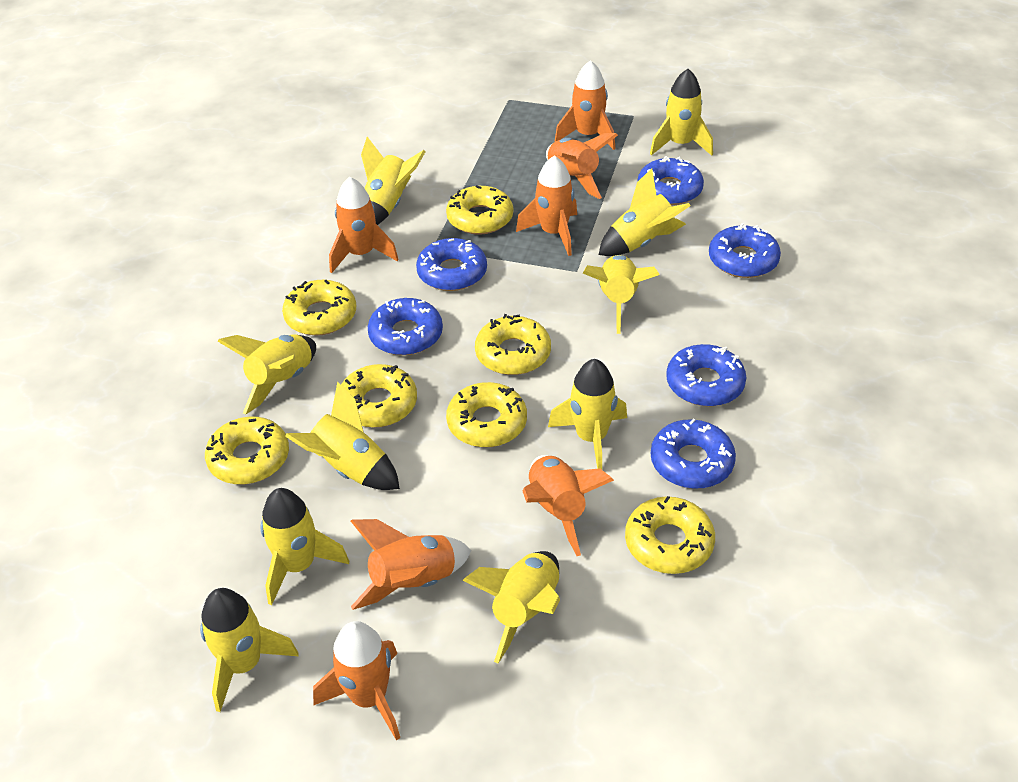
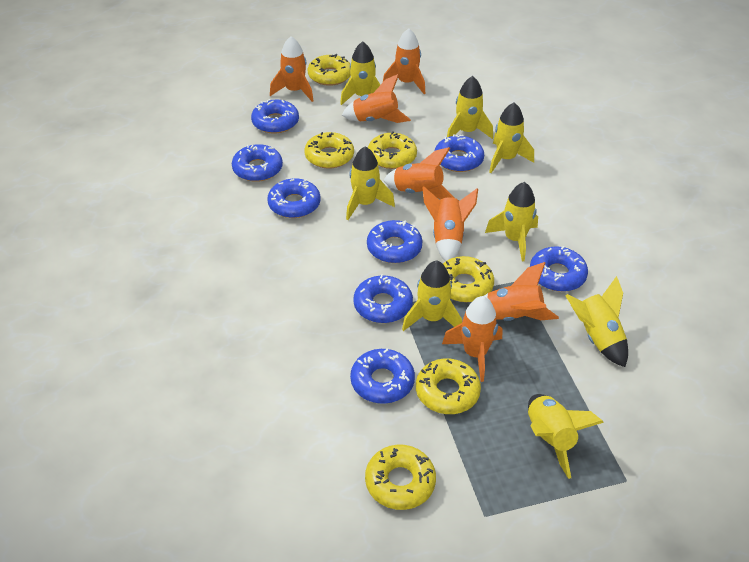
blue donut: 6 -> 8
yellow donut: 7 -> 6
yellow rocket: 10 -> 8

